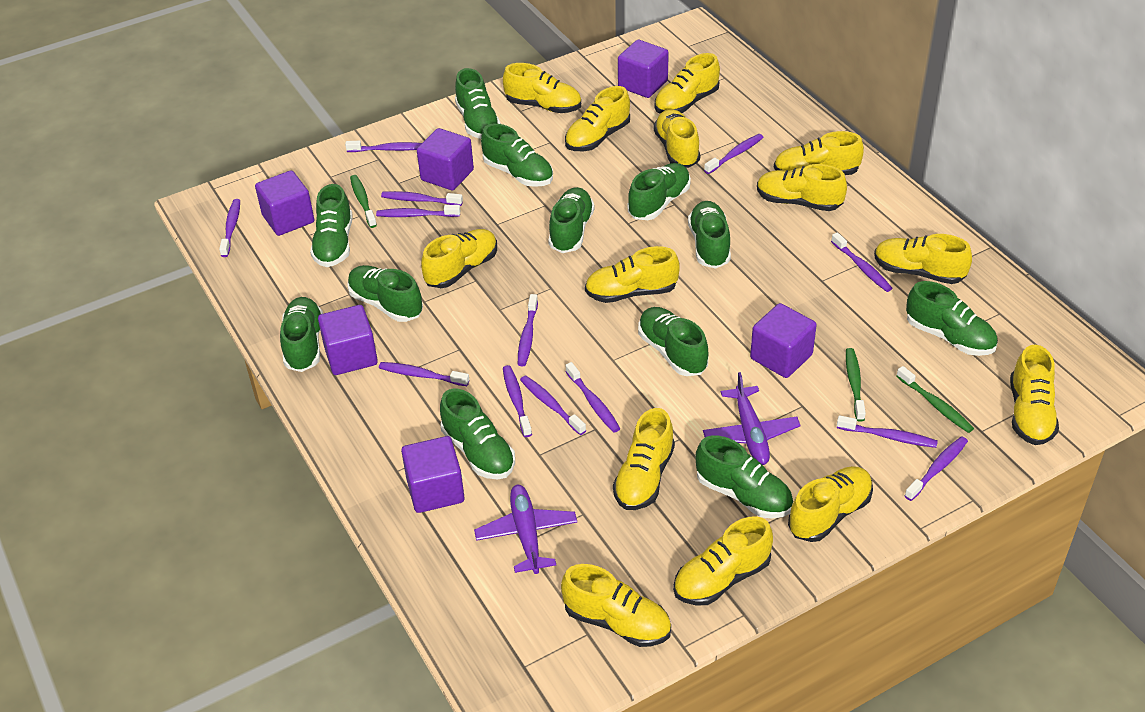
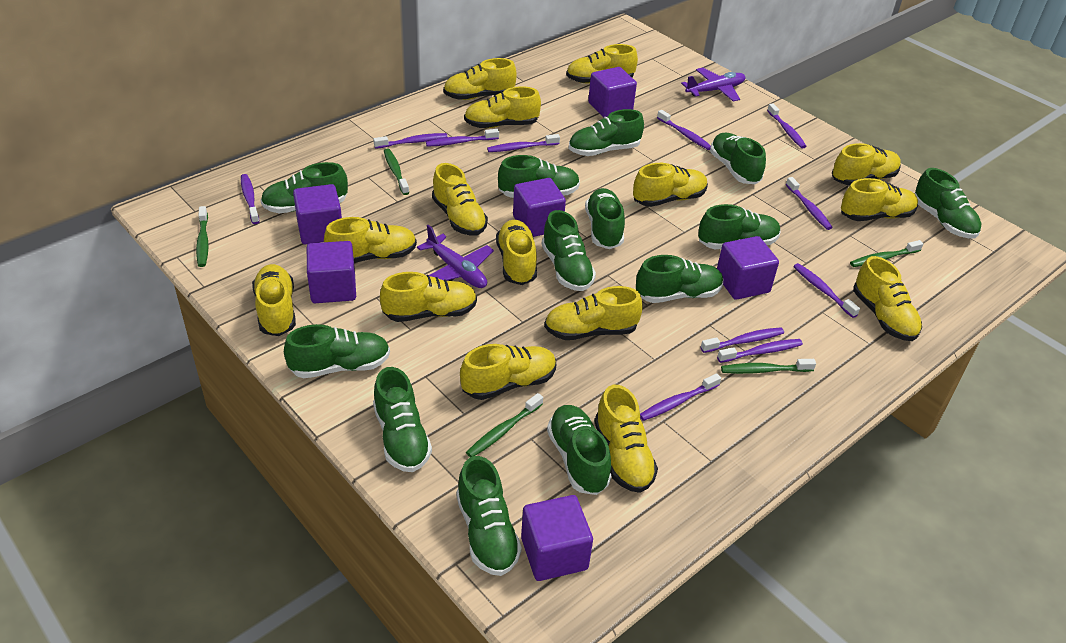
green shoe: 12 -> 13
green toothbrush: 3 -> 5
purple toothbrush: 13 -> 11
yellow shoe: 14 -> 15

